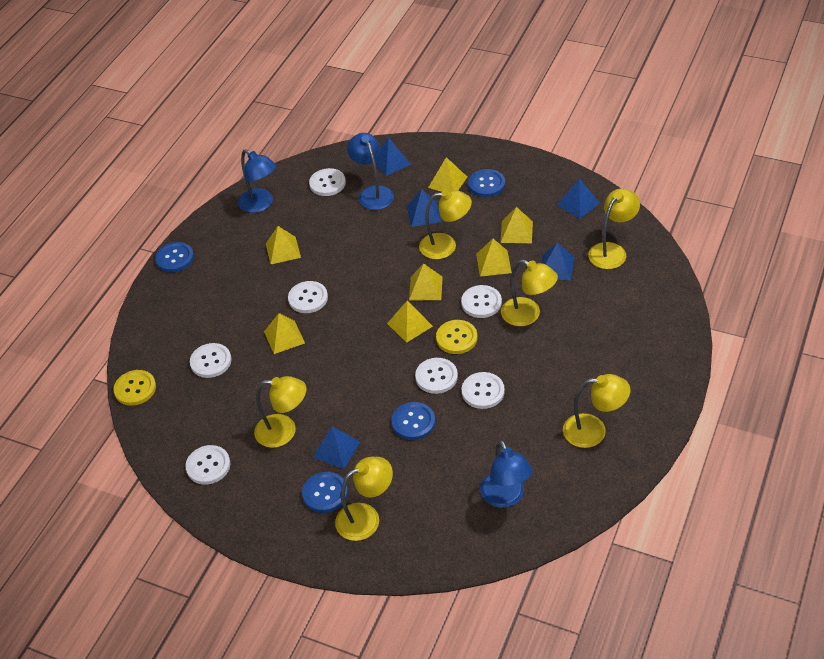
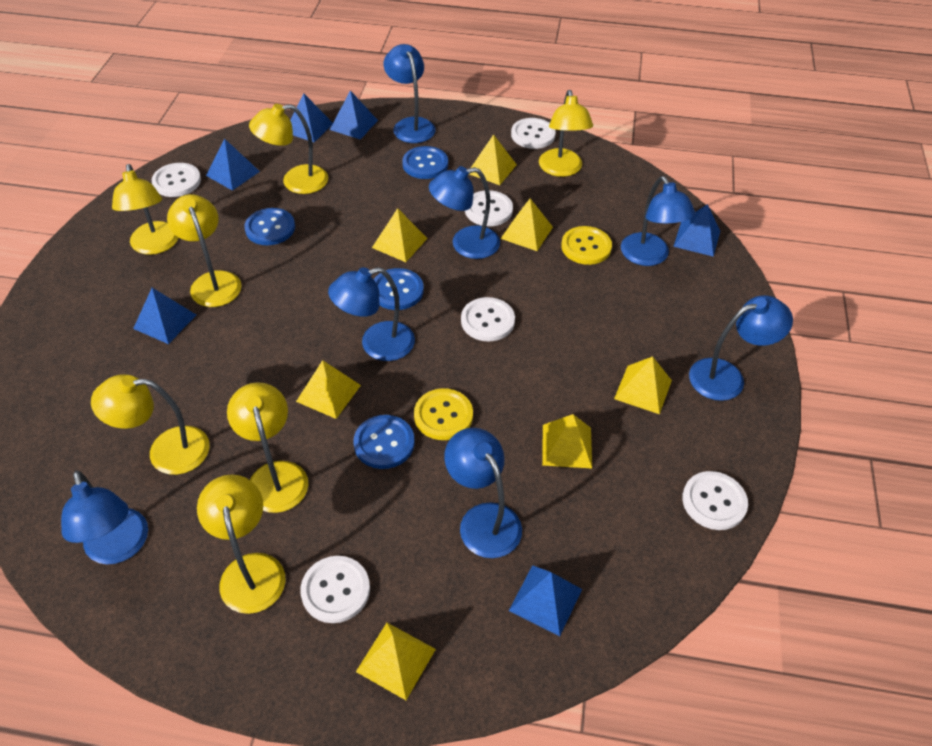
blue lamp: 3 -> 7
blue pyramid: 5 -> 6
white button: 7 -> 6
yellow lamp: 6 -> 7

